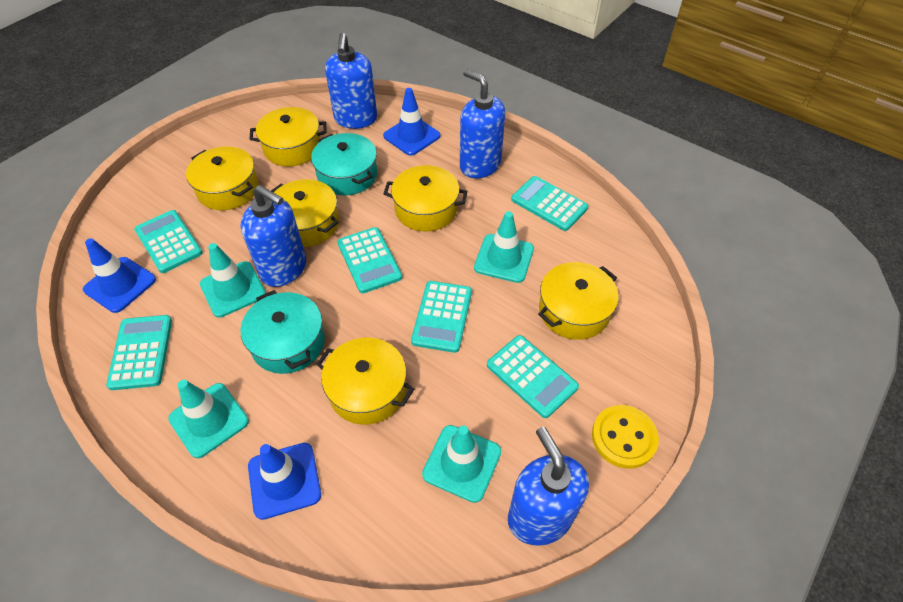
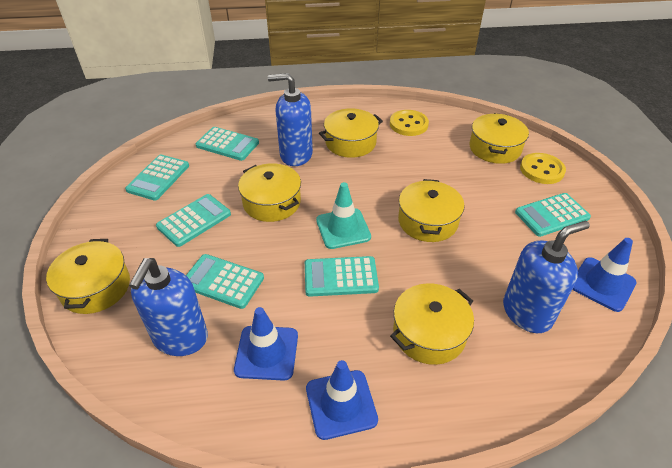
blue soap dispenser: 4 -> 3
turquoise pot: 2 -> 0
turquoise traffic cone: 4 -> 1
yellow button: 1 -> 2

